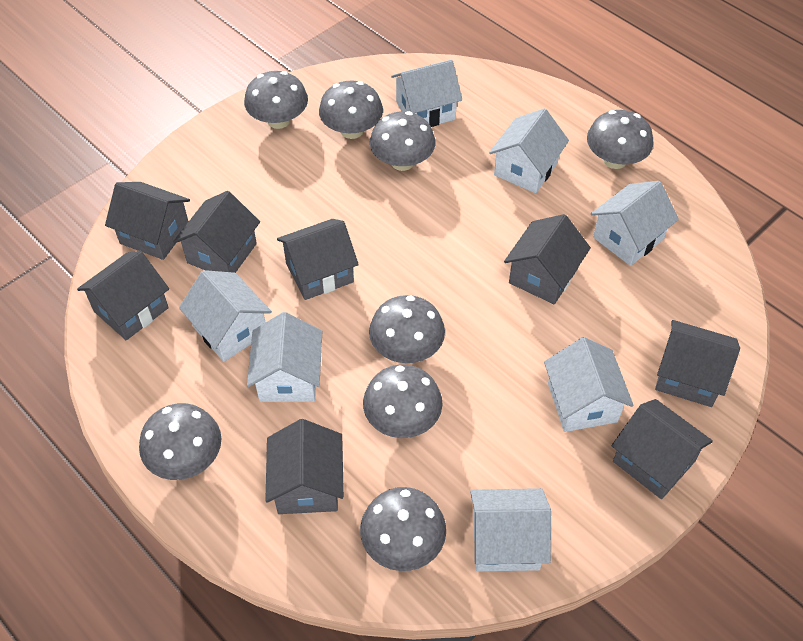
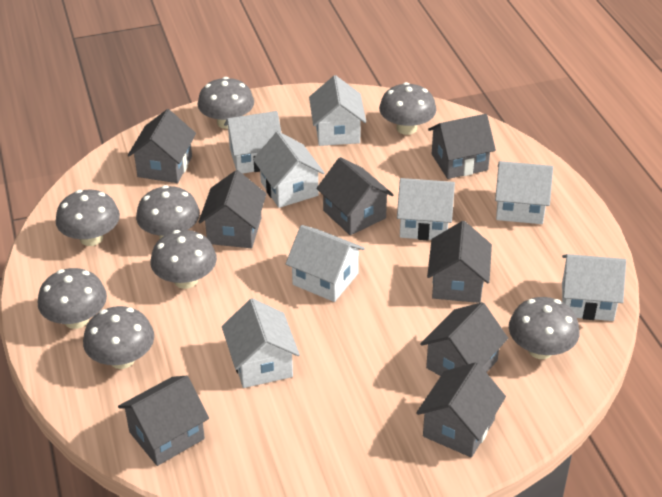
white house: 7 -> 8

